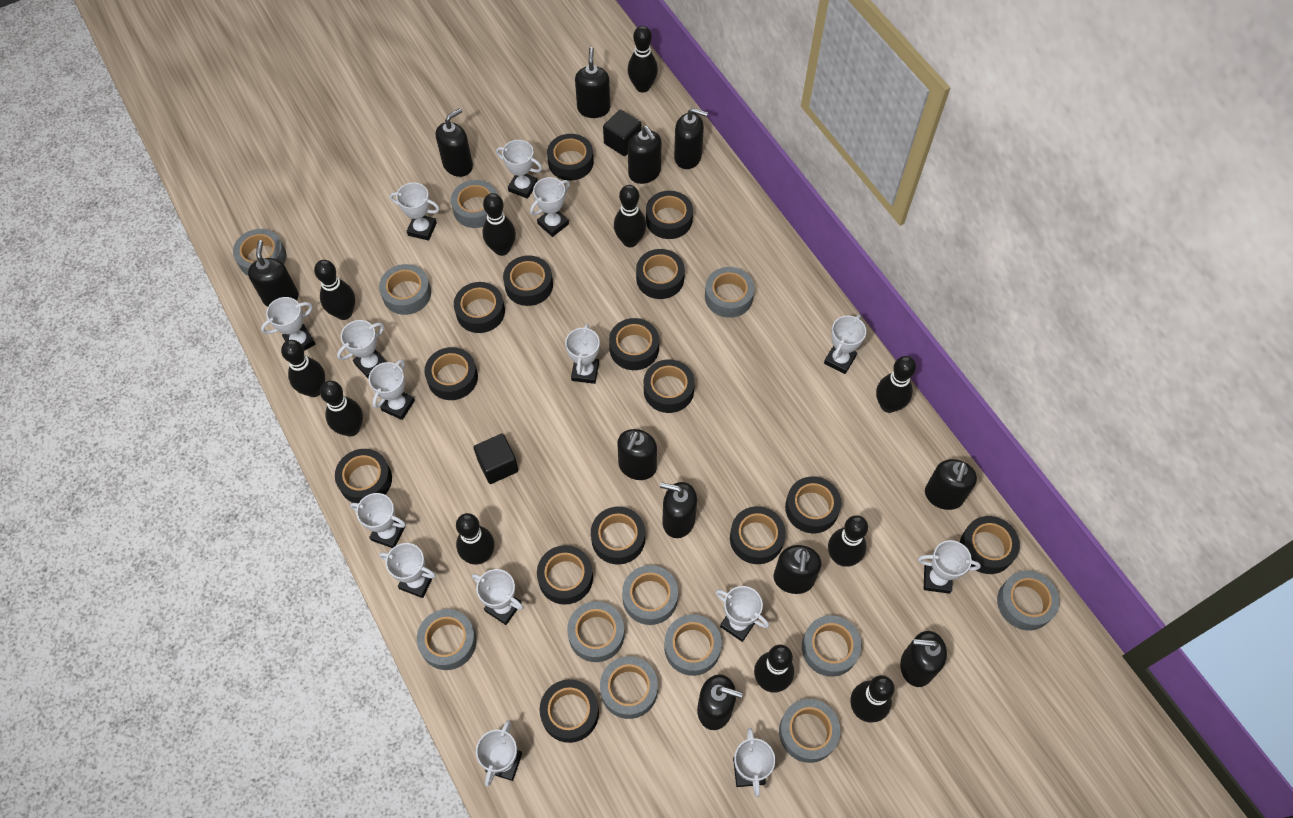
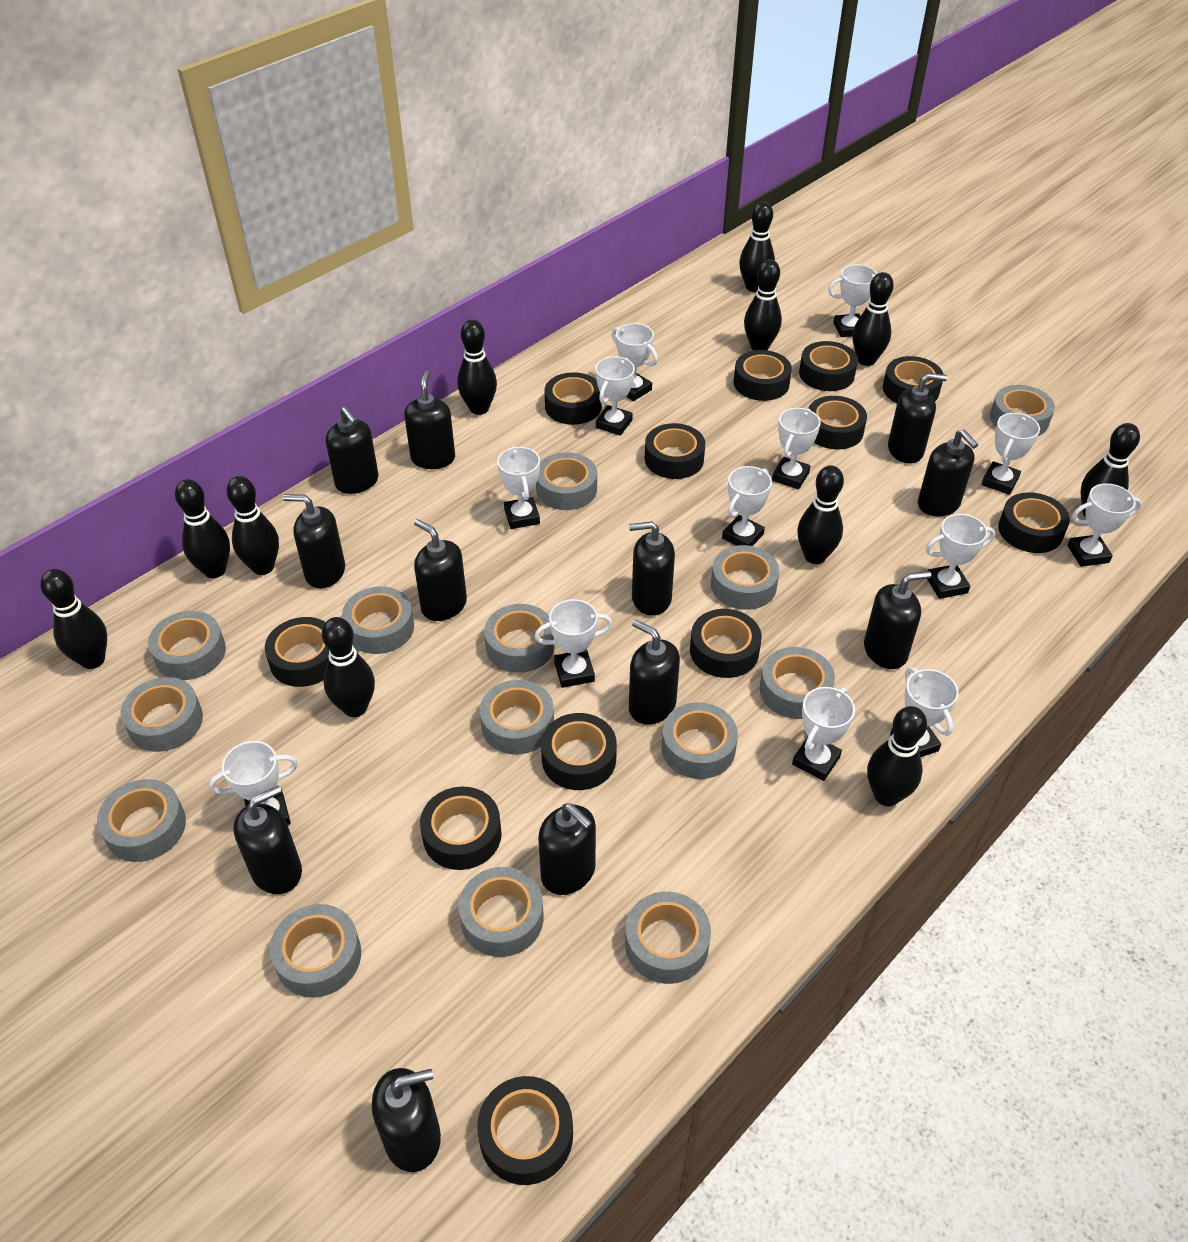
black cube: 2 -> 0
black soap dispenser: 11 -> 12
black tape: 15 -> 12
grey tape: 12 -> 14
white trophy: 15 -> 13

